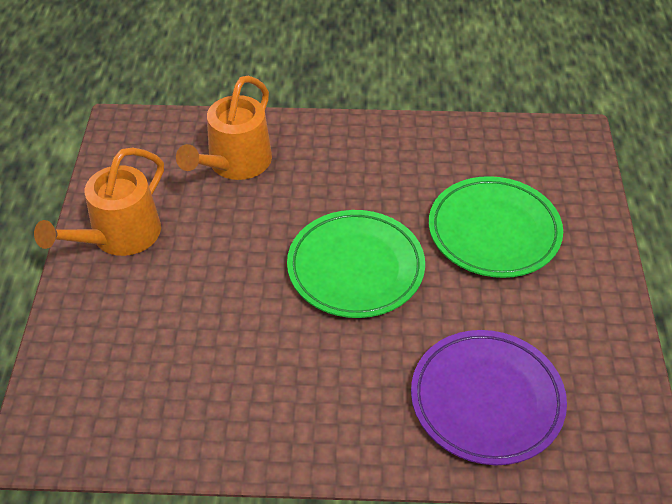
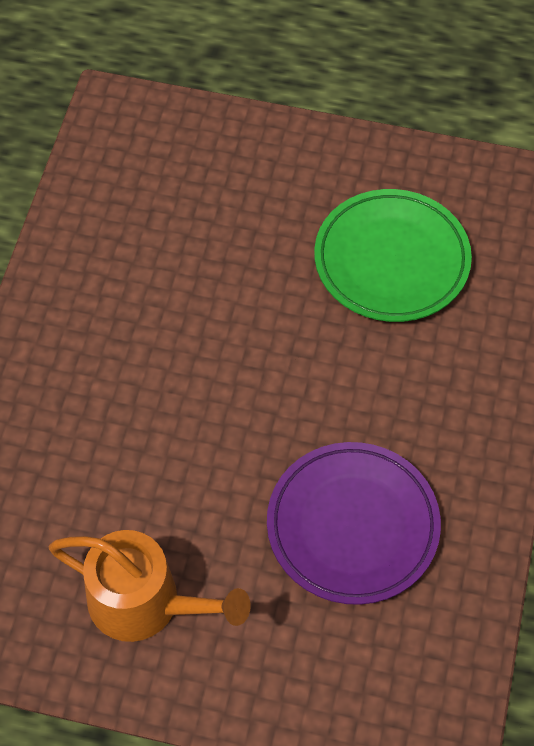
green plate: 2 -> 1
orange watering can: 2 -> 1

